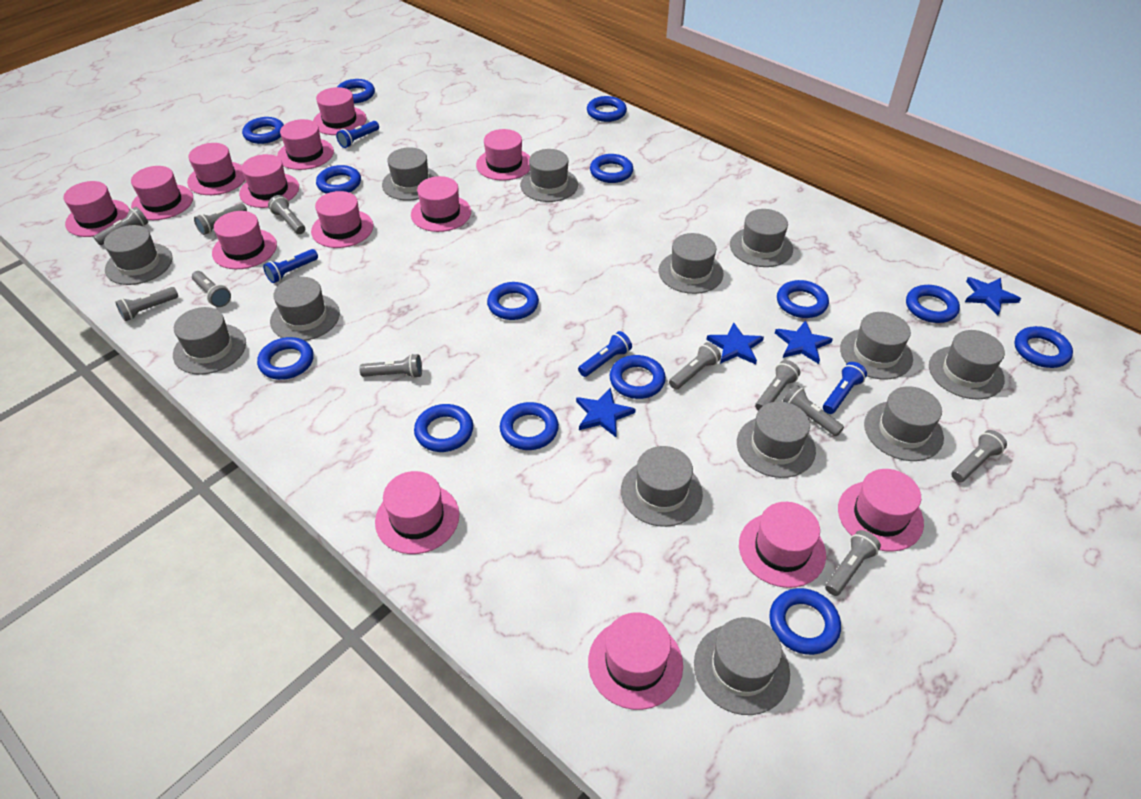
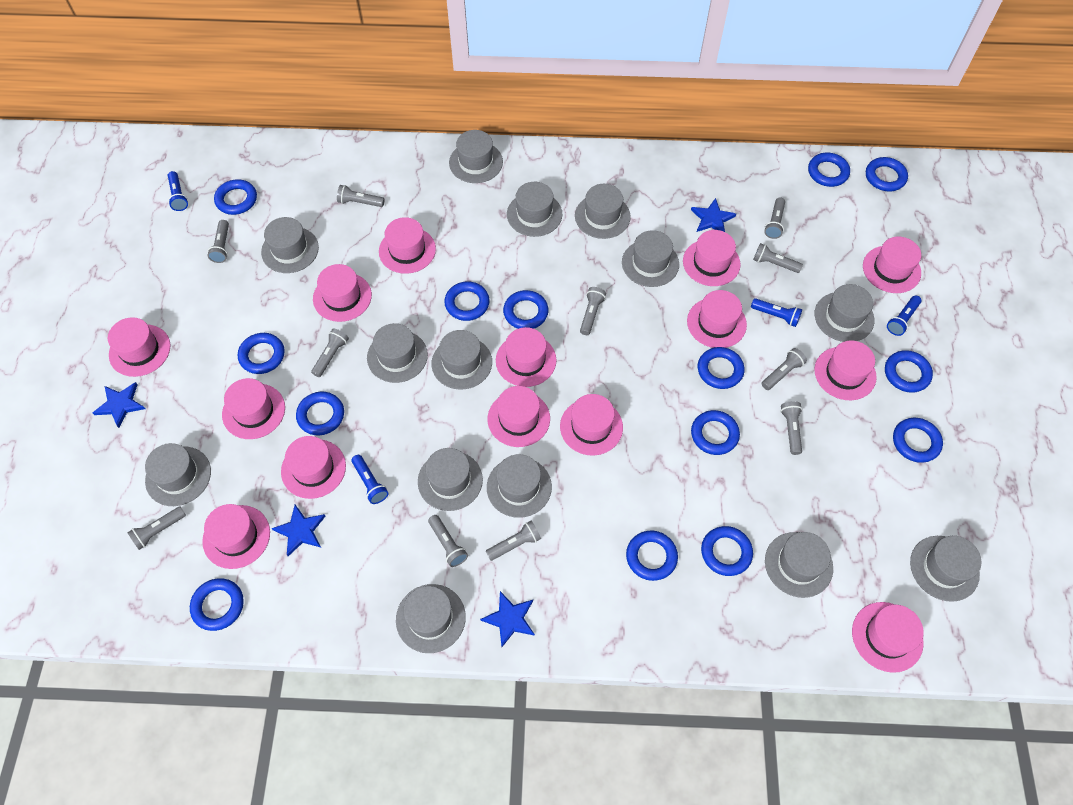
grey hat: 13 -> 14

